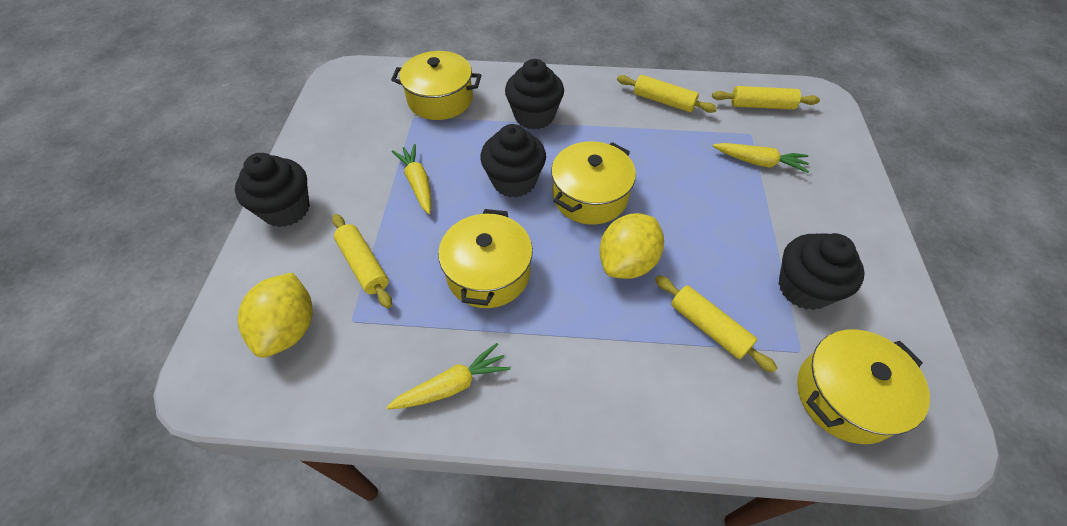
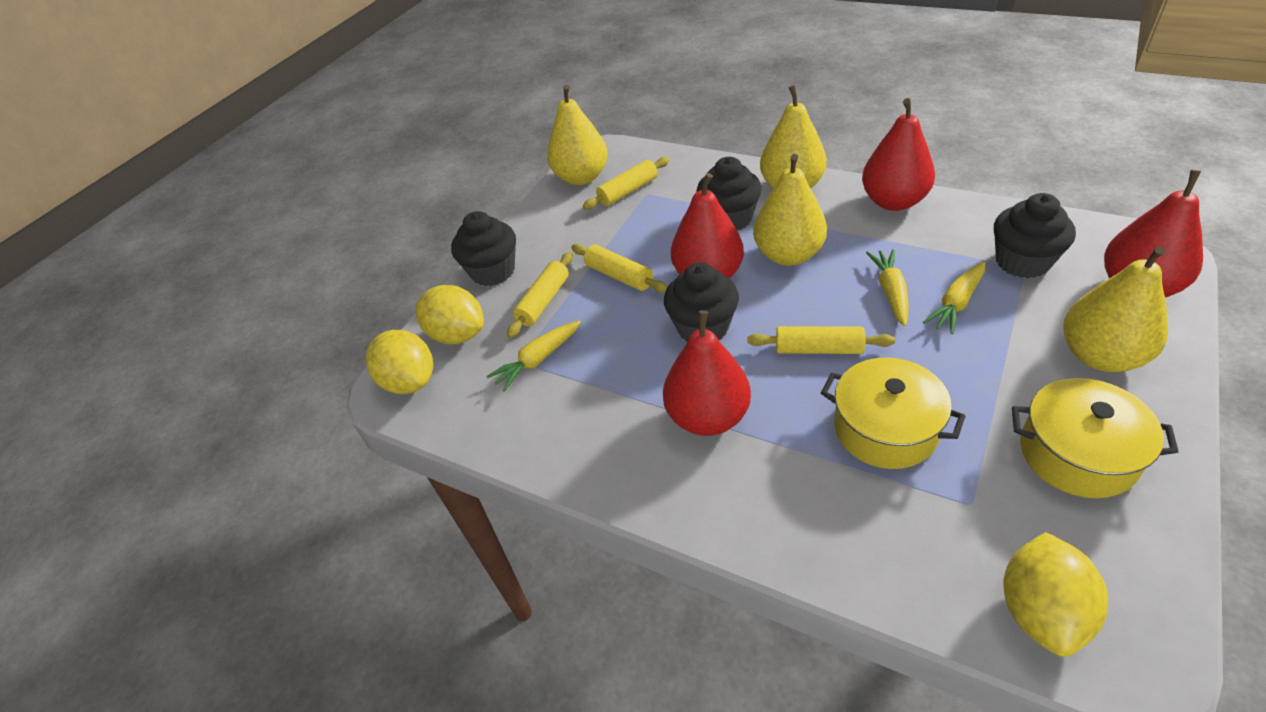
red pear: 0 -> 4
yellow lemon: 2 -> 3
yellow pear: 0 -> 4
yellow pot: 4 -> 2

